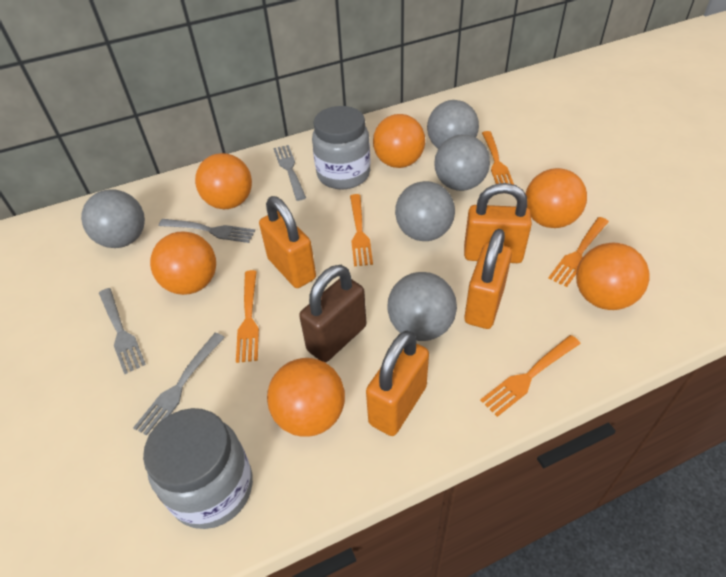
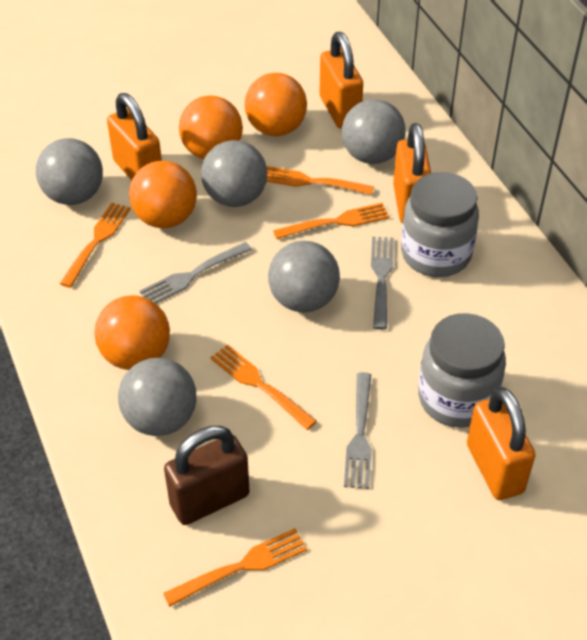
grey fork: 4 -> 3
orange ball: 6 -> 4

